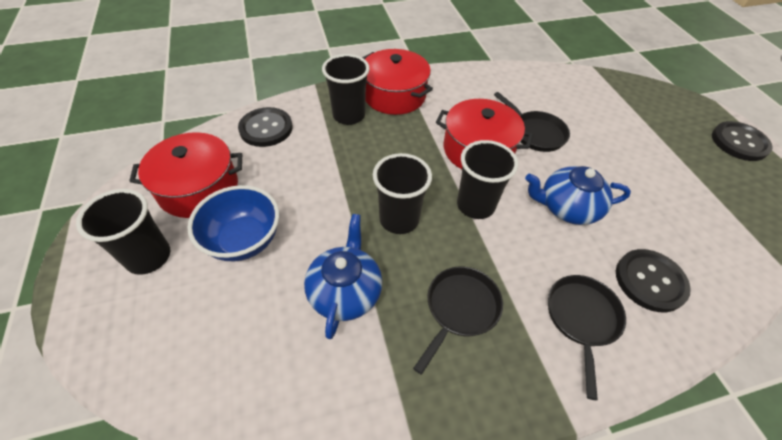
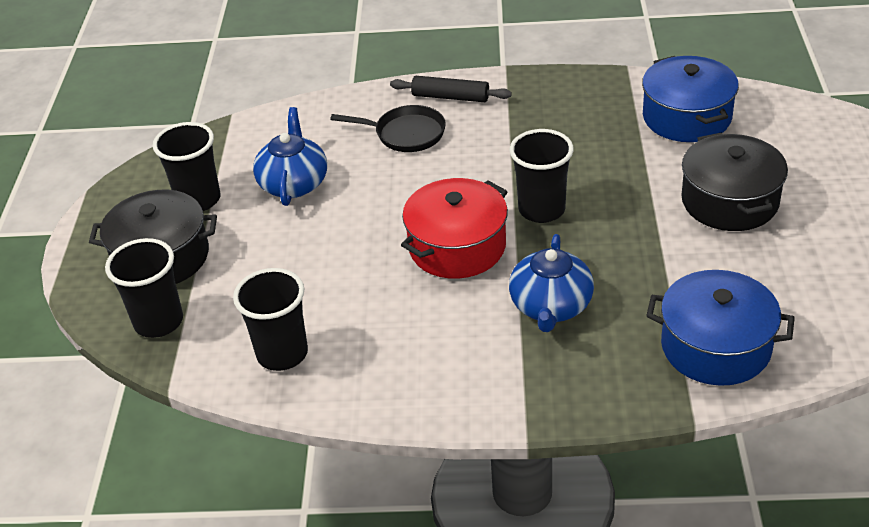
black button: 3 -> 0
black pan: 3 -> 1
black pot: 0 -> 2
black rolling pin: 0 -> 1
blue bowl: 1 -> 0
blue pot: 0 -> 2
red pot: 3 -> 1

